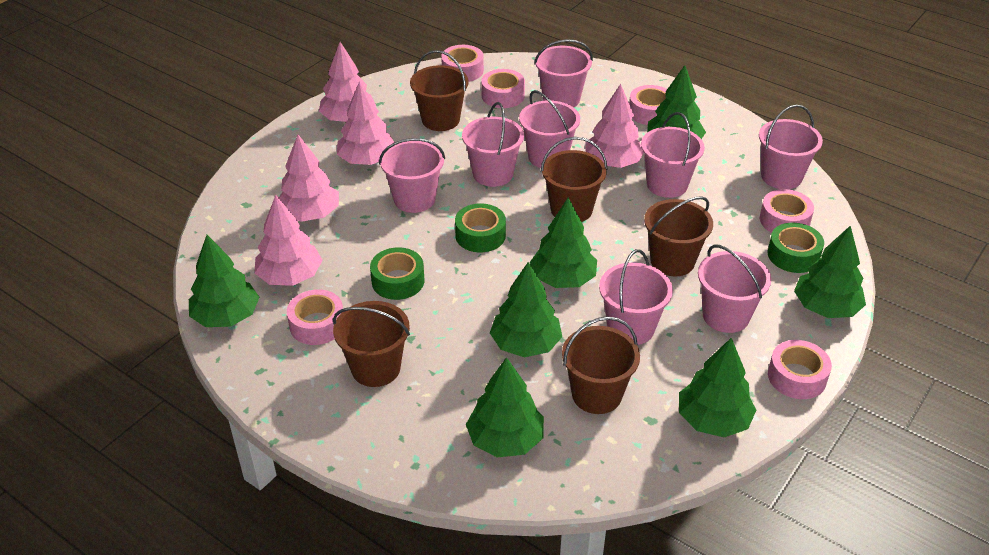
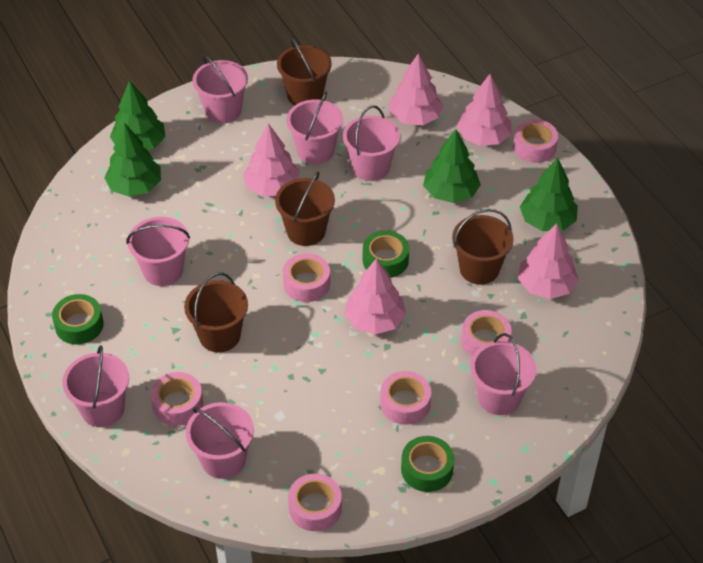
brown bucket: 5 -> 4
green tree: 7 -> 4
pink bucket: 8 -> 7

